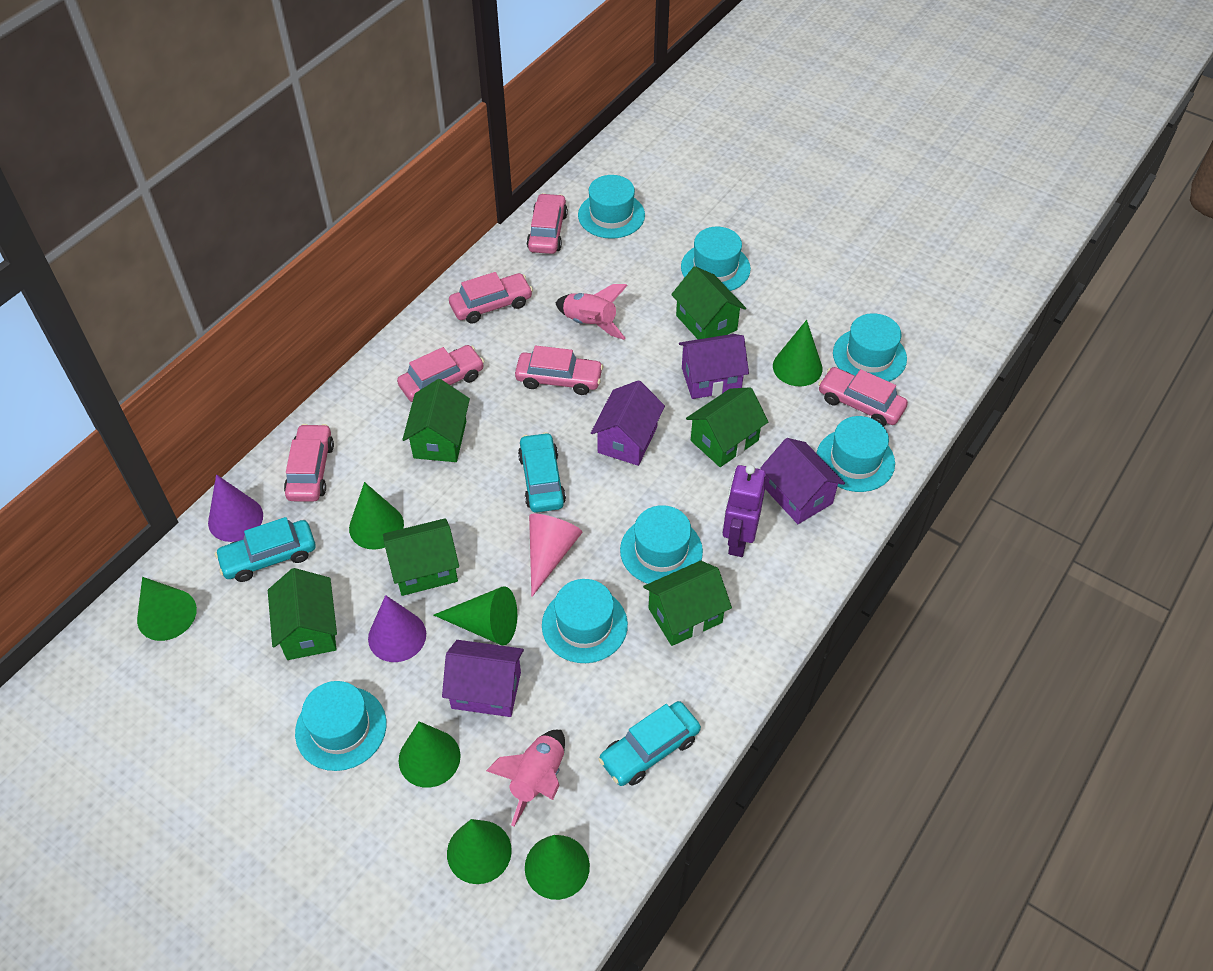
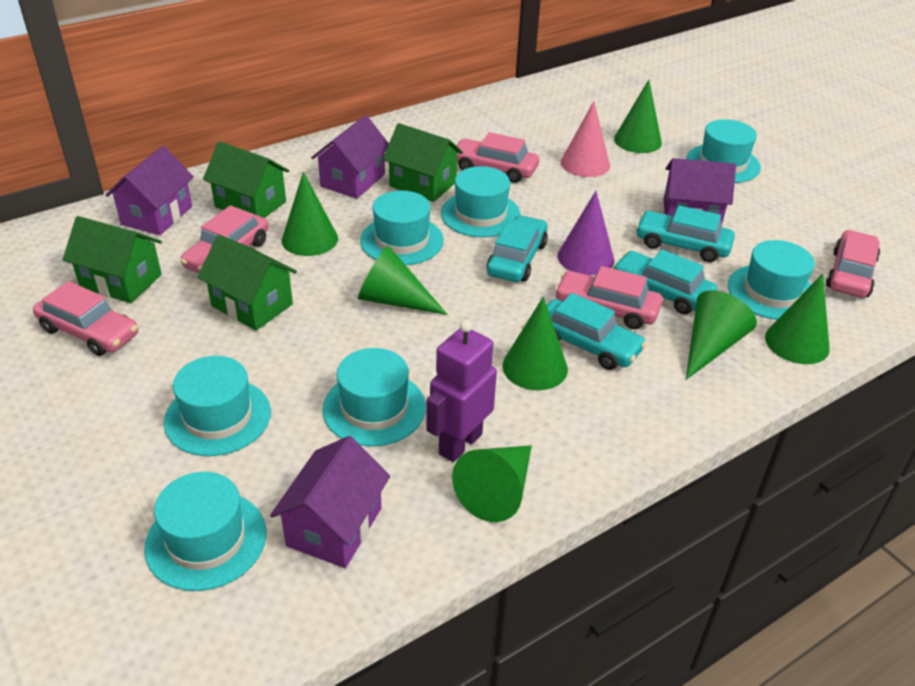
green house: 6 -> 4
pink car: 6 -> 5
pink rocket: 2 -> 0
purple cone: 2 -> 1
turquoise car: 3 -> 4

